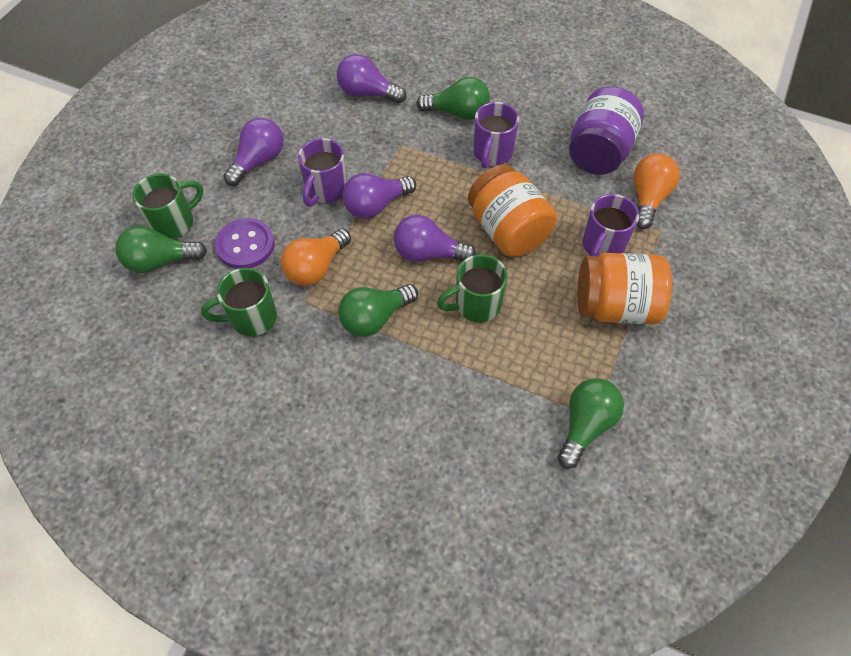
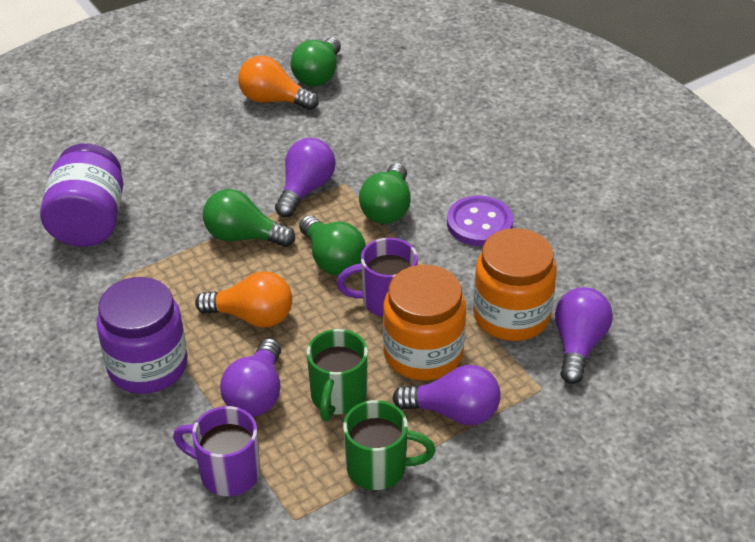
green mug: 3 -> 2
purple jar: 1 -> 2
purple mug: 3 -> 2

